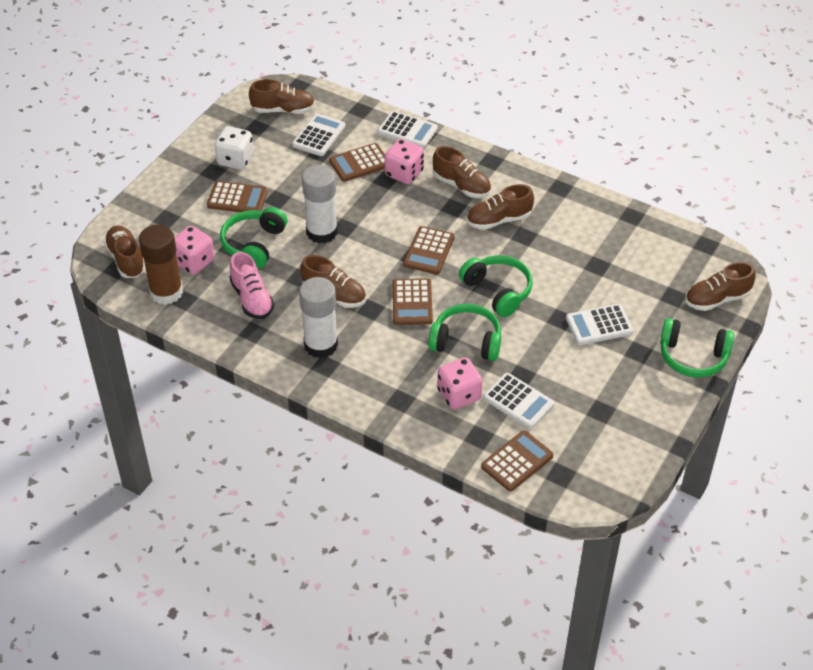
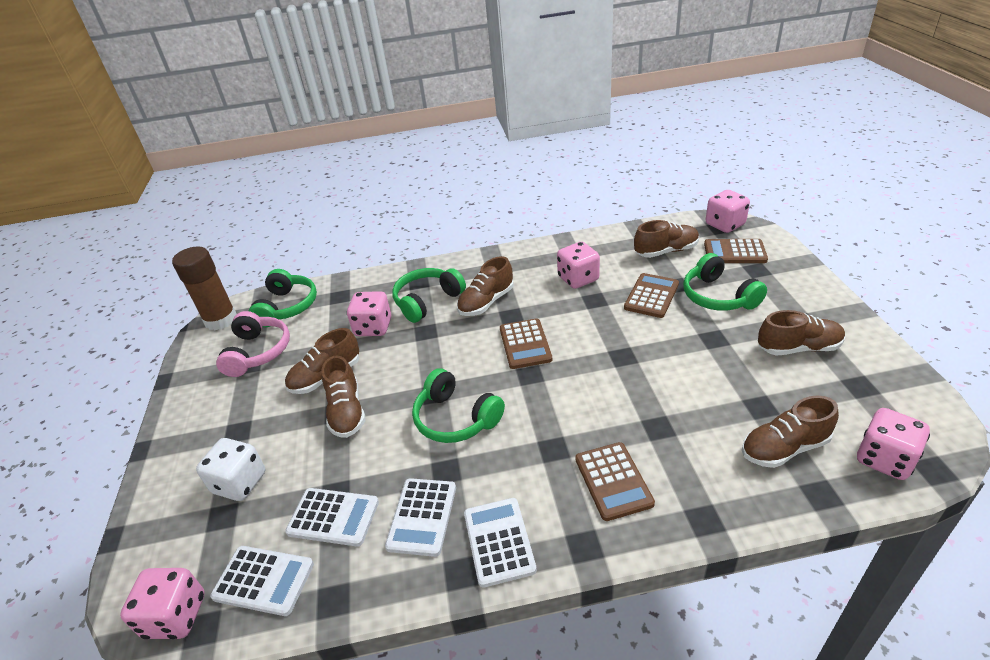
brown calculator: 5 -> 4
pink dice: 3 -> 5
pink headphones: 0 -> 1
pink shoe: 1 -> 0
white glue stick: 2 -> 0

